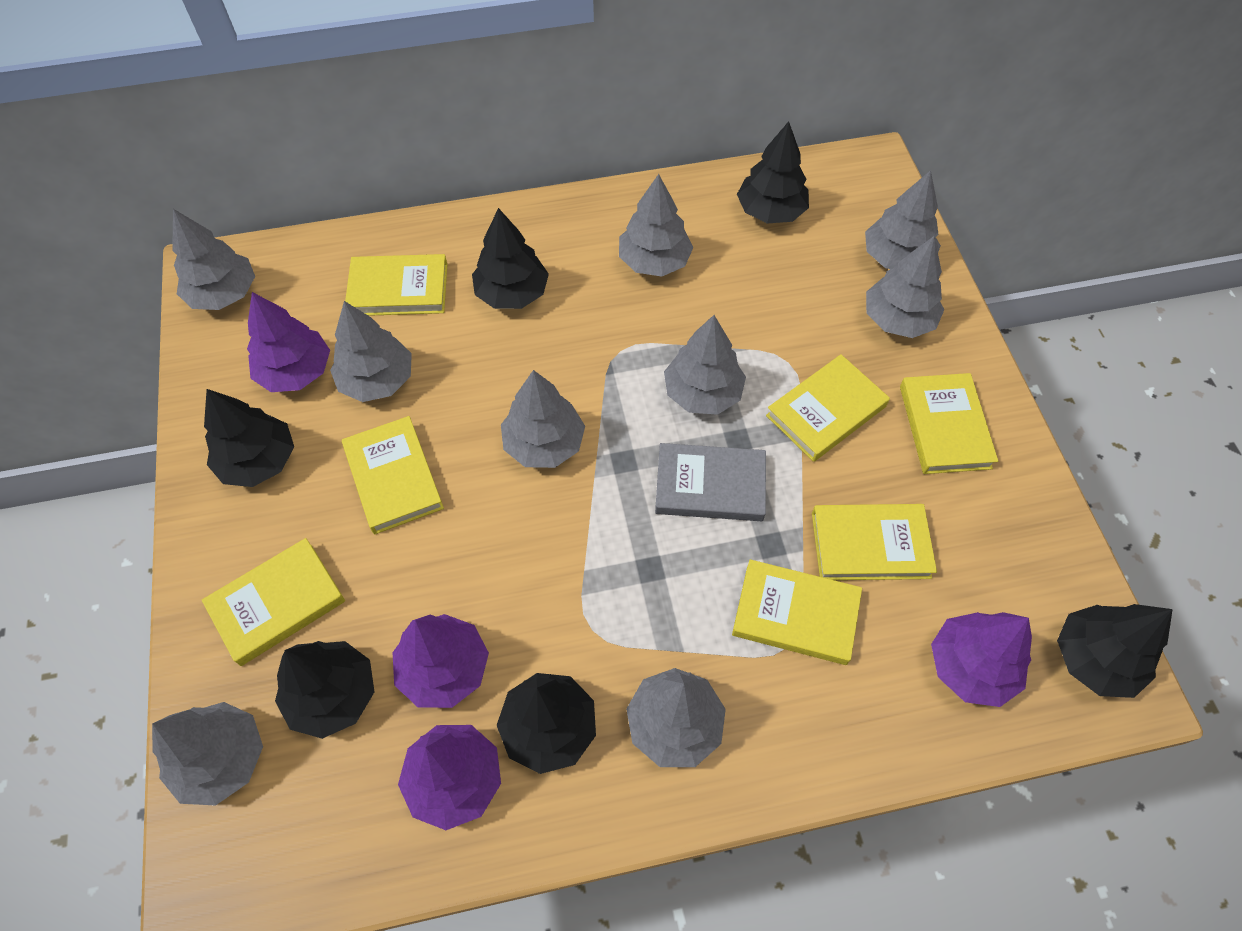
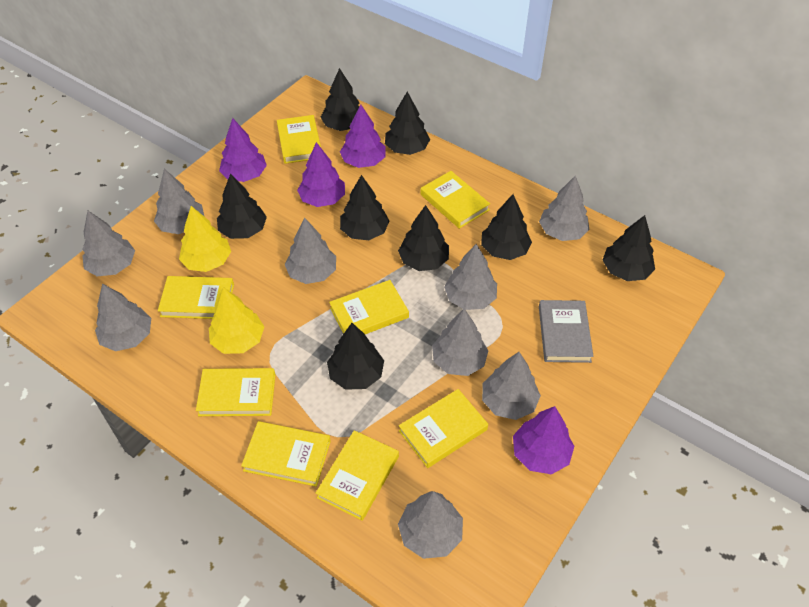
black tree: 6 -> 8
yellow book: 7 -> 8
yellow tree: 0 -> 2

